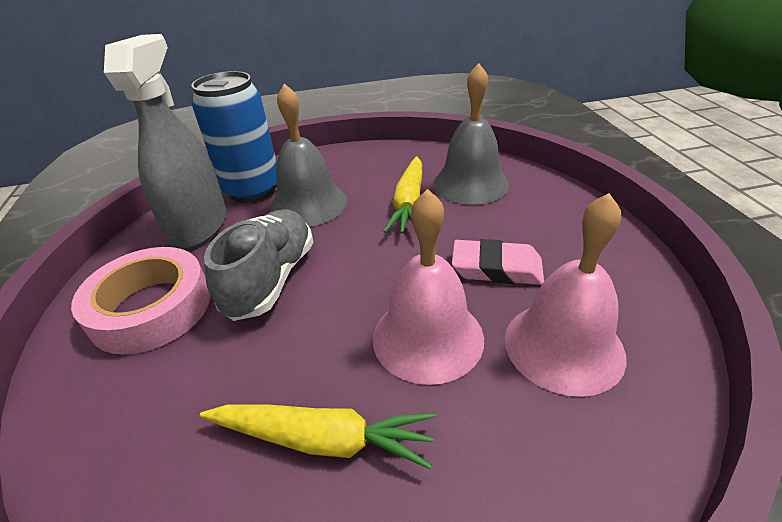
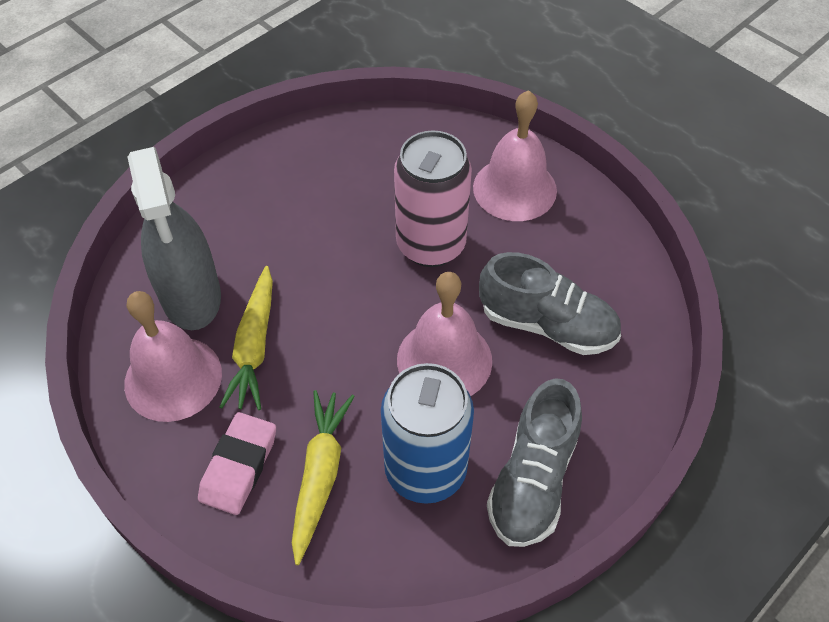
grey bell: 2 -> 0
grey shoe: 1 -> 2
pink bell: 2 -> 3
pink can: 0 -> 1
pink tape: 1 -> 0

